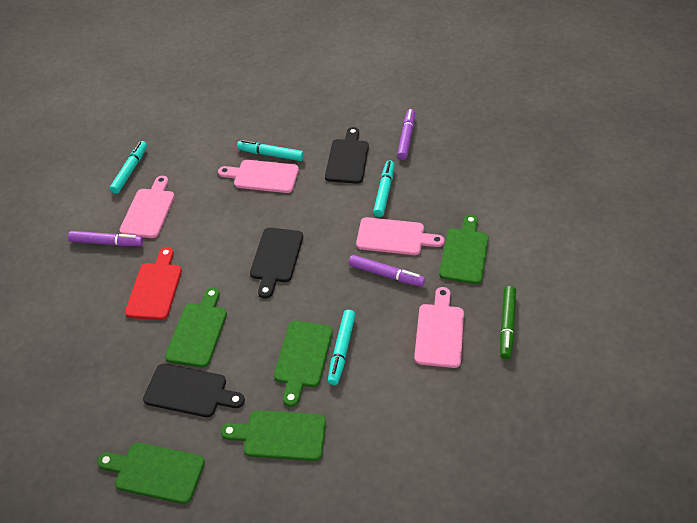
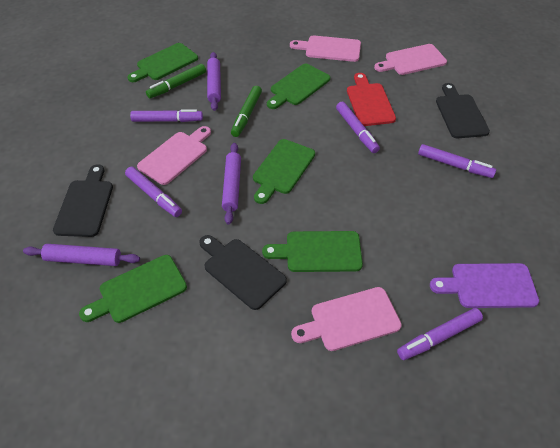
green marker: 1 -> 2
purple cutting board: 0 -> 1
purple marker: 3 -> 5
purple rolling pin: 0 -> 3
turquoise marker: 4 -> 0

